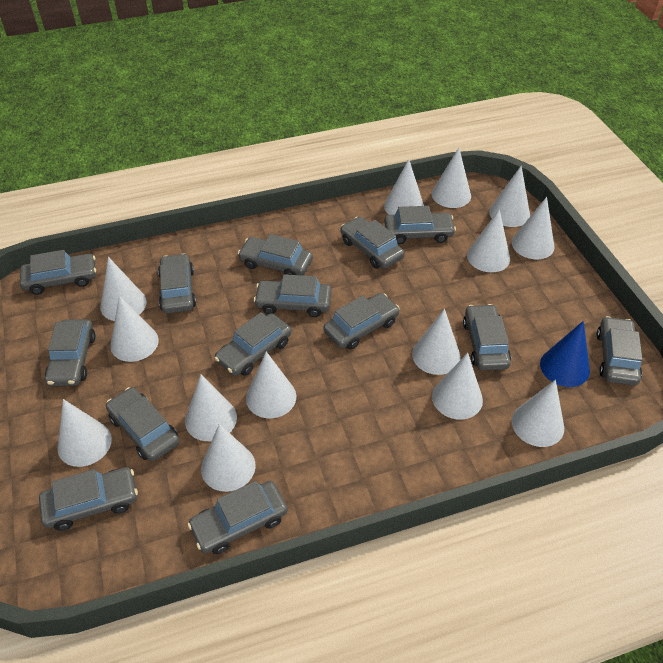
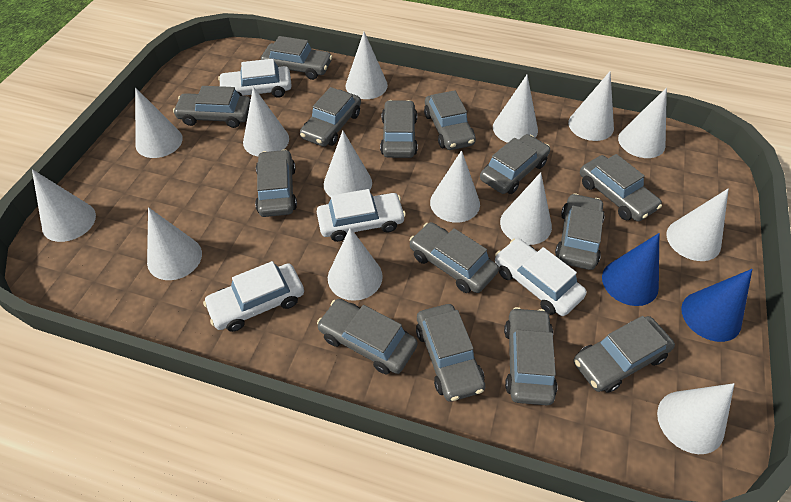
blue cone: 1 -> 2
white car: 0 -> 4

